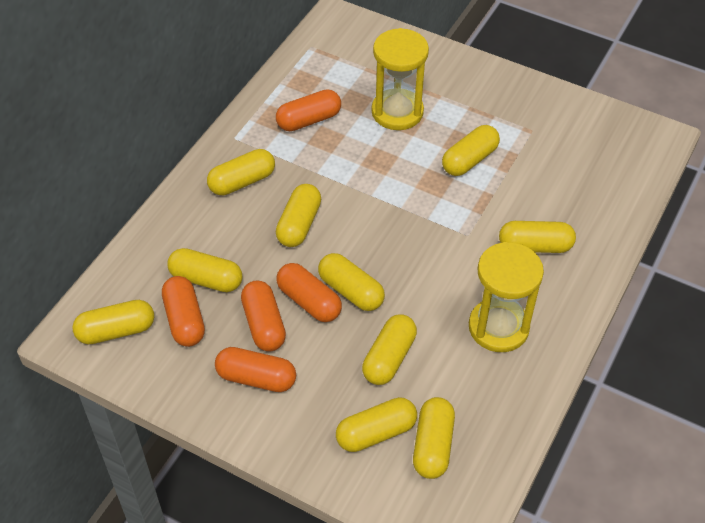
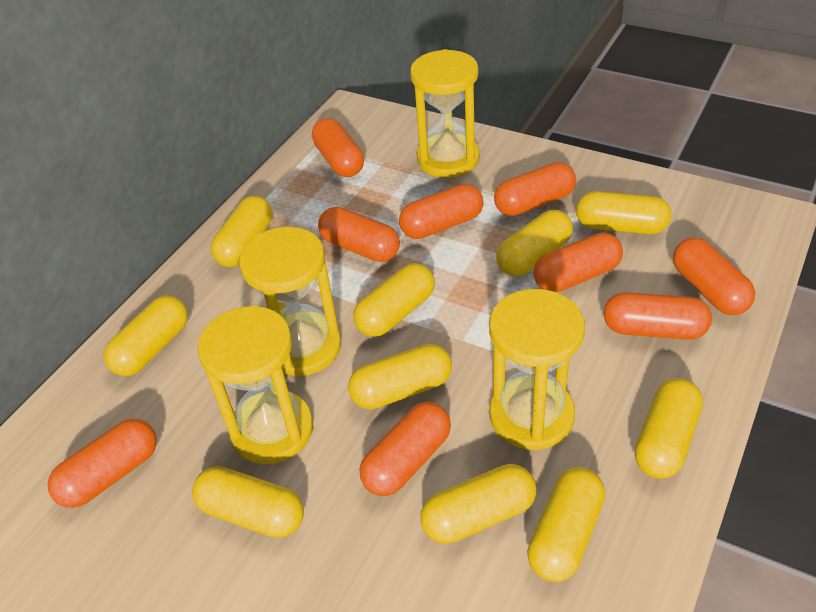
orange capsule: 5 -> 9
yellow hourglass: 2 -> 4

